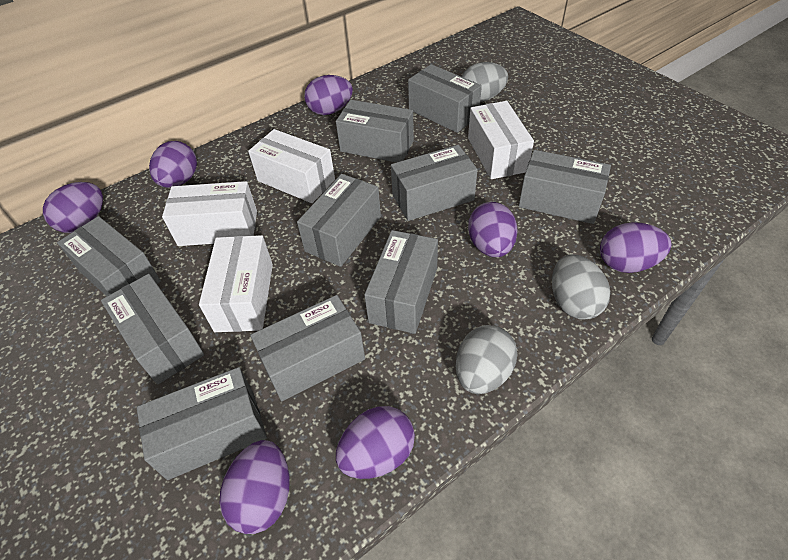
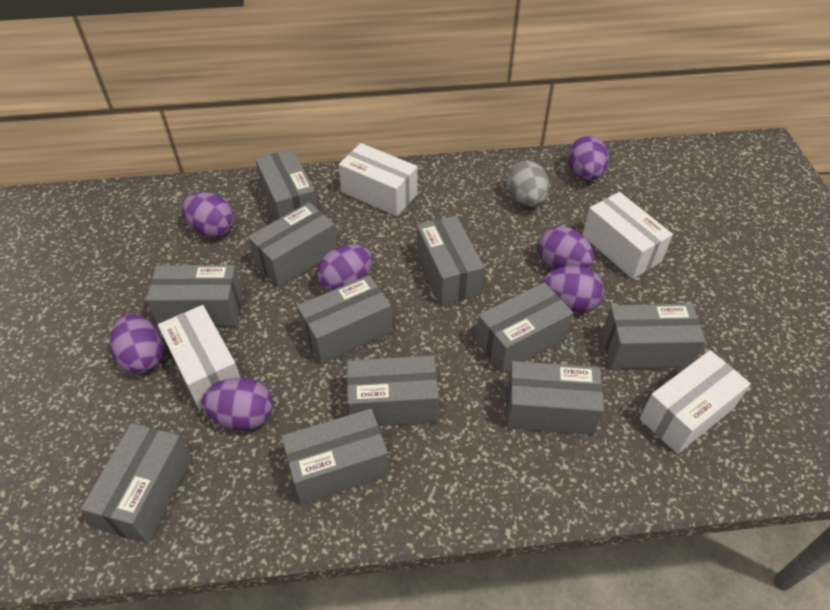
grey box: 10 -> 11
grey egg: 3 -> 1

